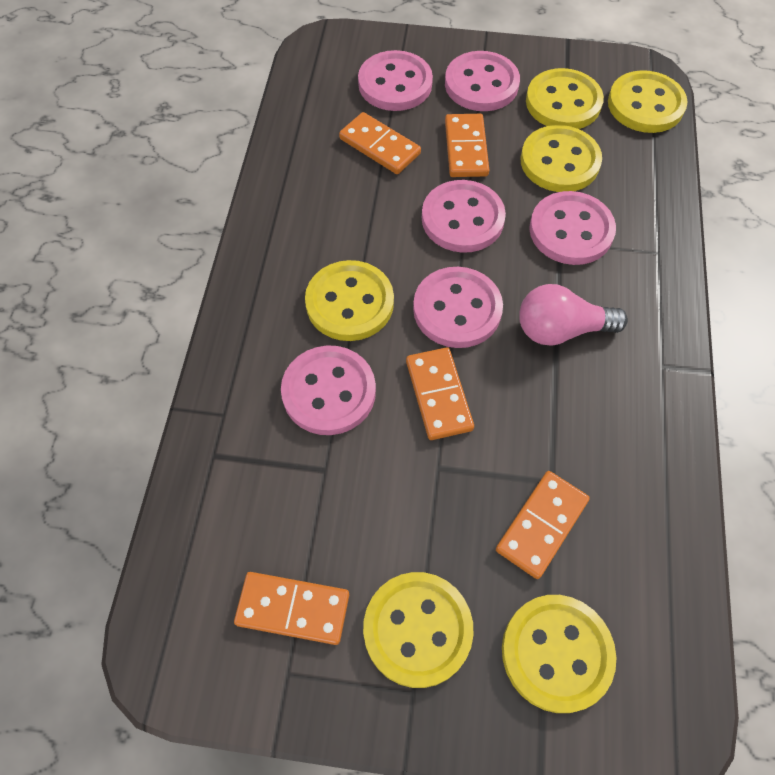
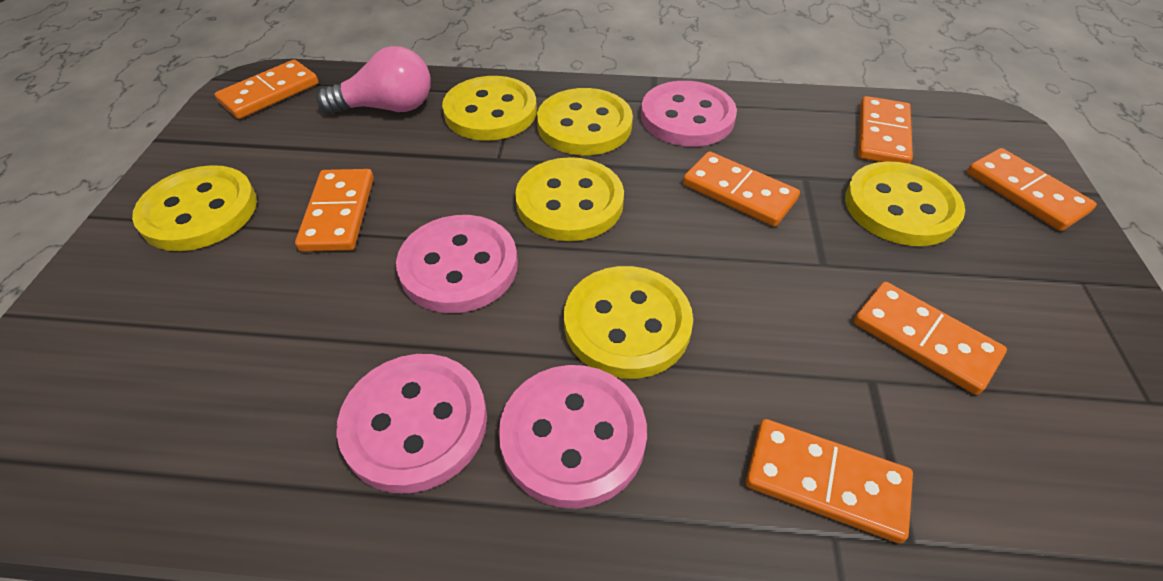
orange domino: 5 -> 7
pink button: 6 -> 4

